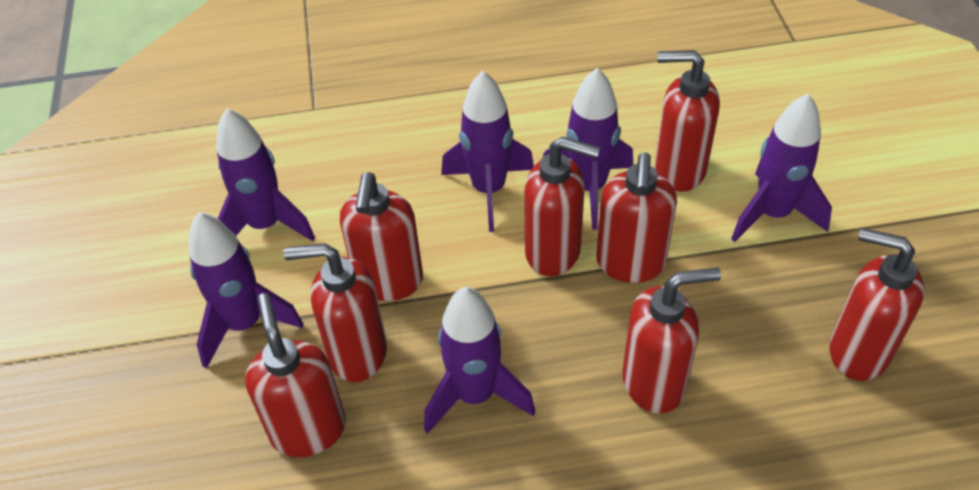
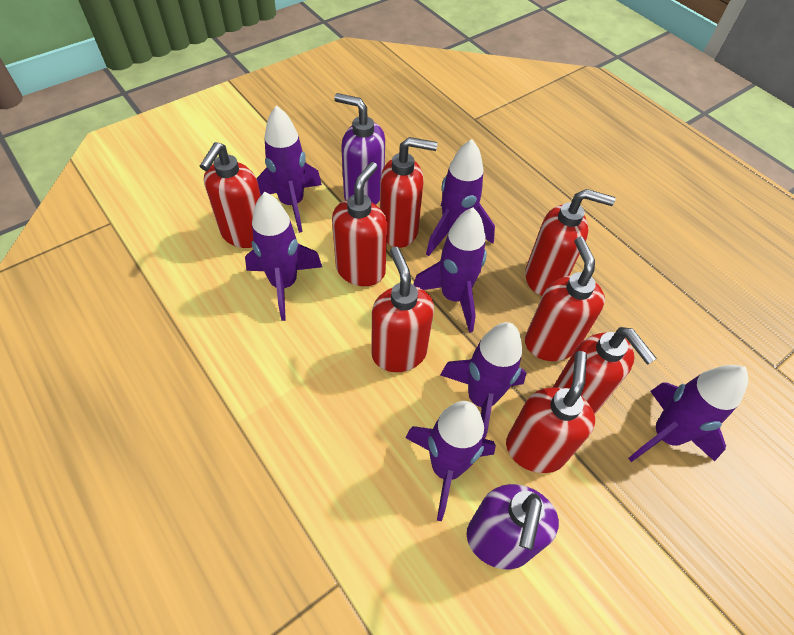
purple rocket: 6 -> 7
purple soap dispenser: 0 -> 2

